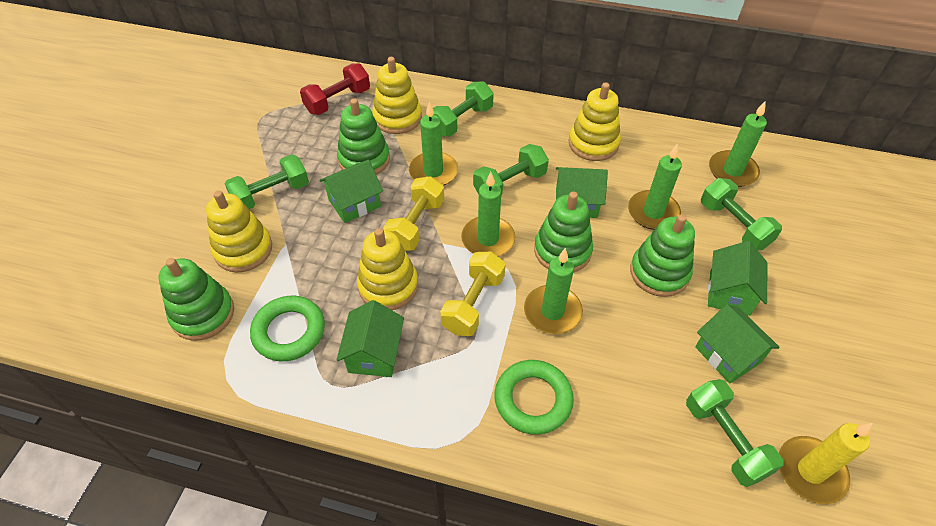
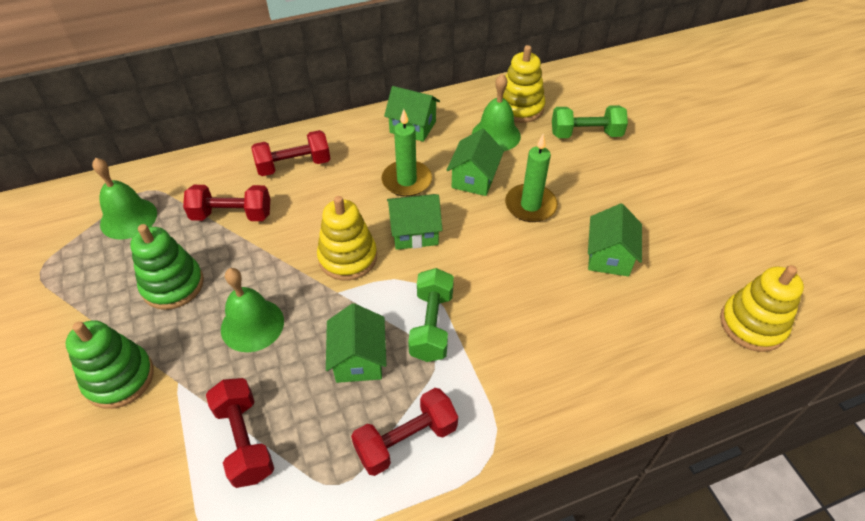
green bell: 0 -> 3
green candle: 5 -> 2
green dumbbell: 5 -> 2
green ring: 2 -> 0
green stacking toy: 4 -> 2
red dumbbell: 1 -> 4
yellow candle: 1 -> 0
yellow dumbbell: 2 -> 0
yellow stacking toy: 4 -> 3

